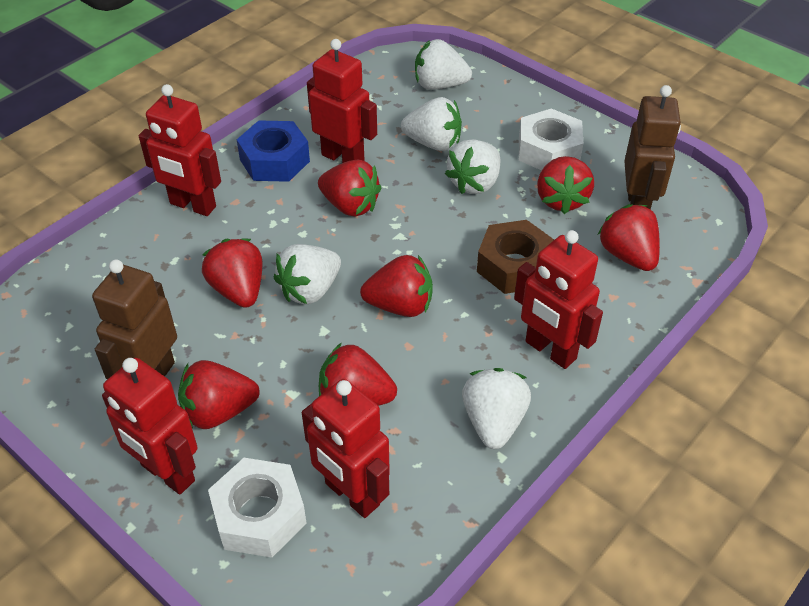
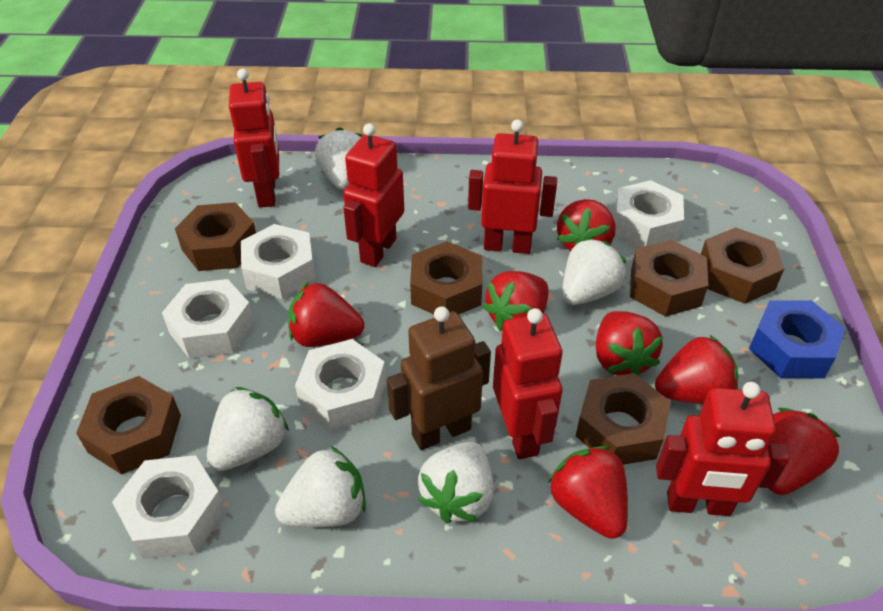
brown nut: 1 -> 6
brown robot: 2 -> 1
white nut: 2 -> 5

